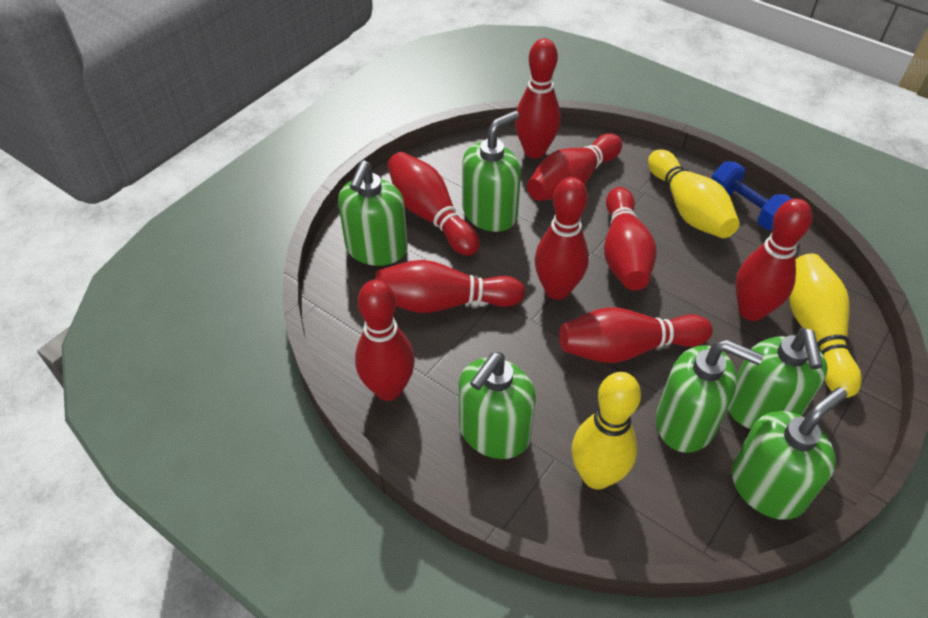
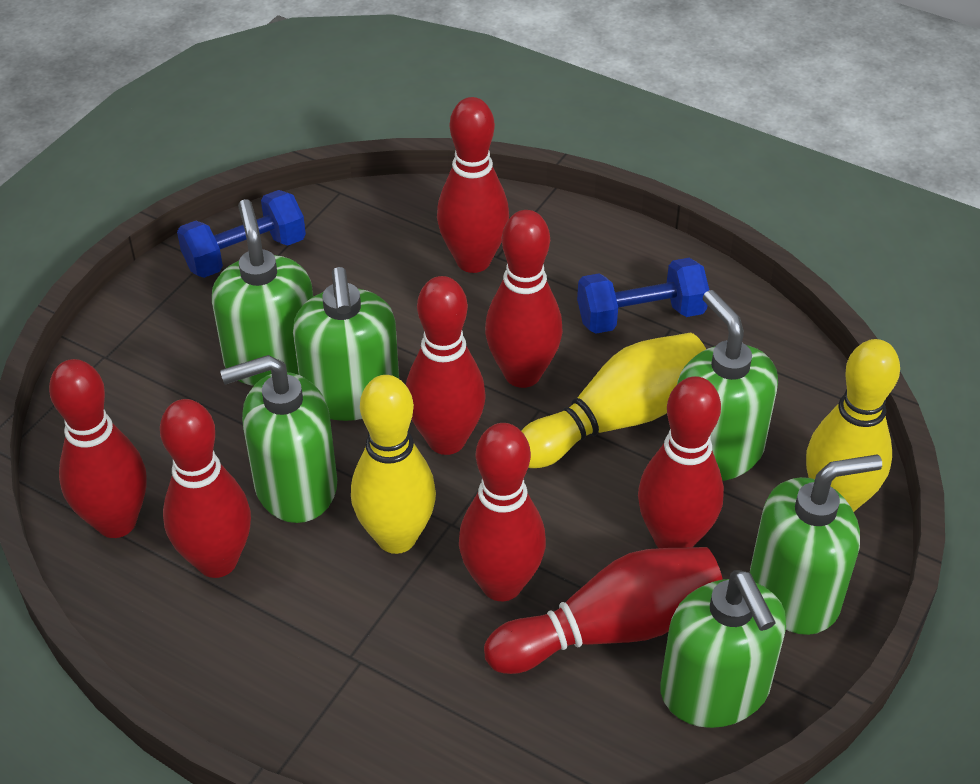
blue dumbbell: 1 -> 2
red bowling pin: 9 -> 8

